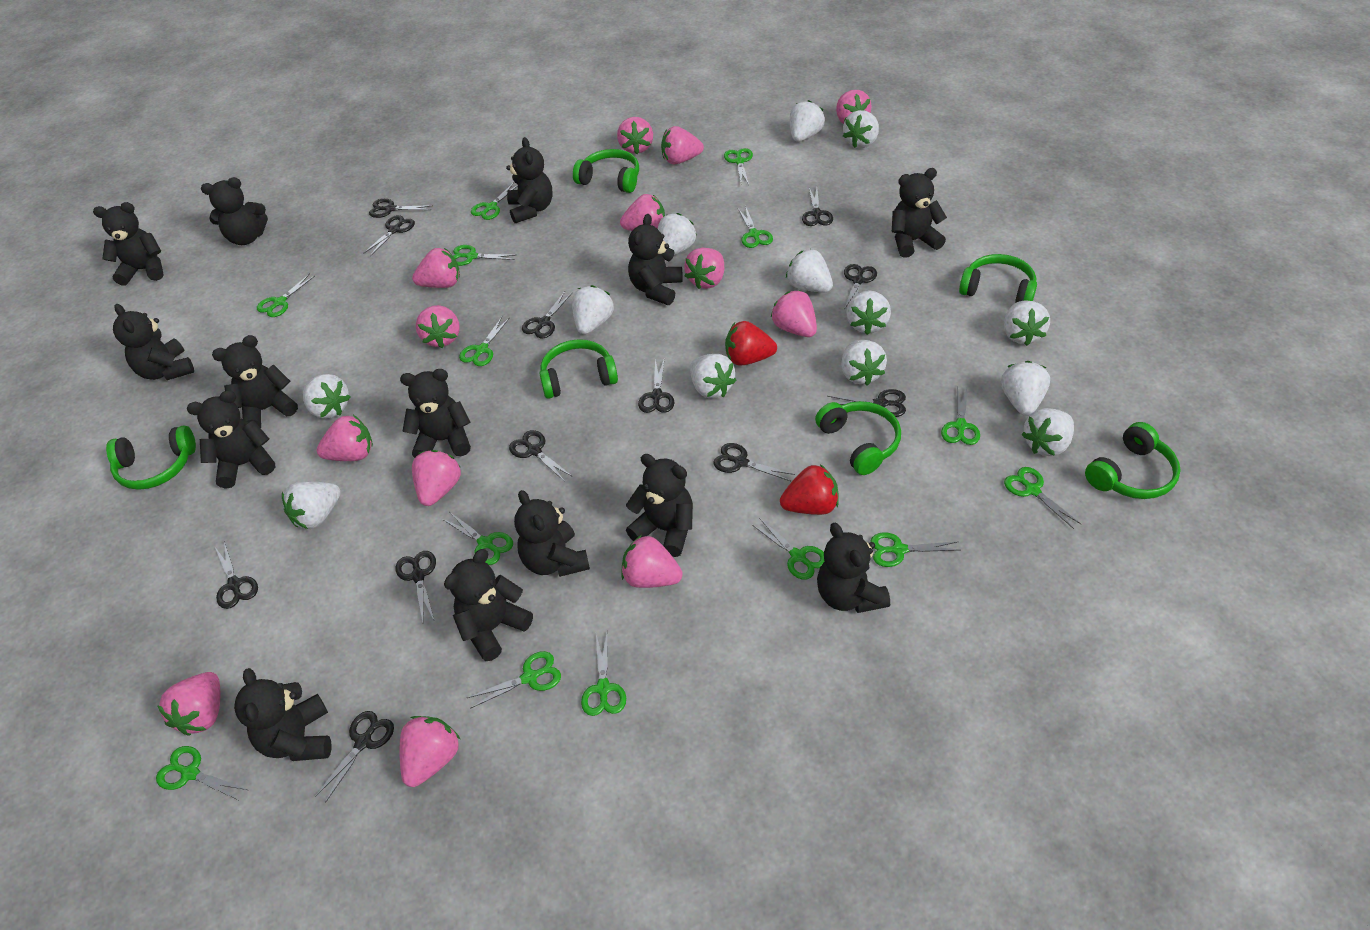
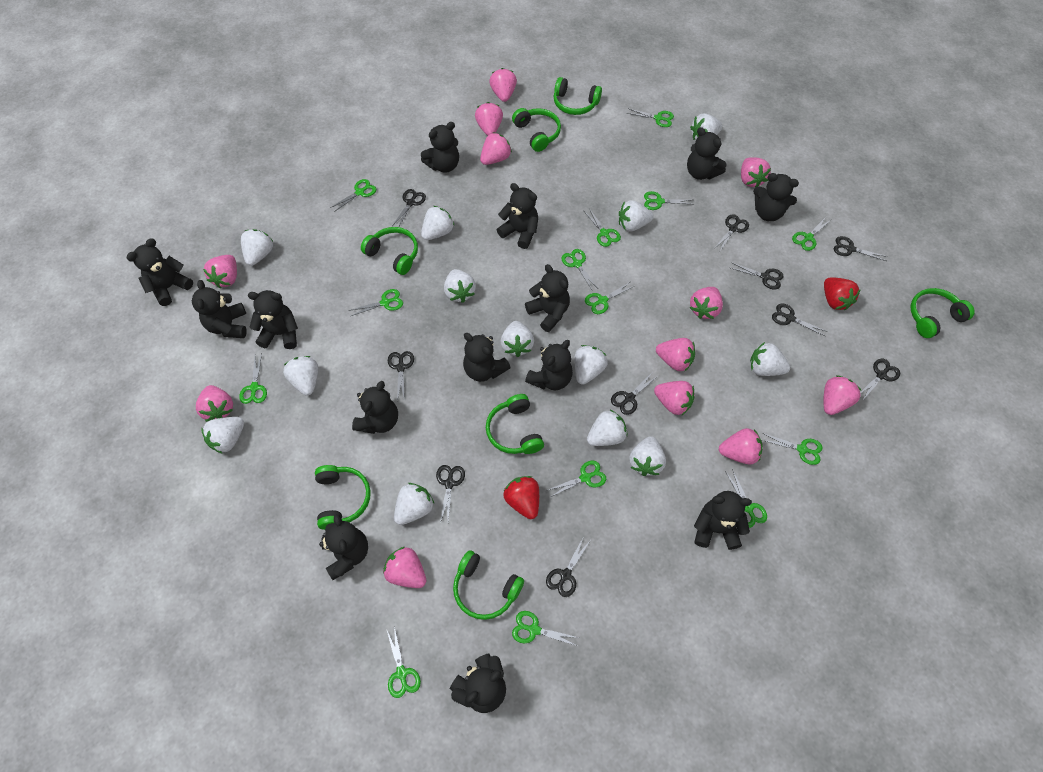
black scissors: 12 -> 10
green headphones: 6 -> 7
pink strawberry: 13 -> 12

